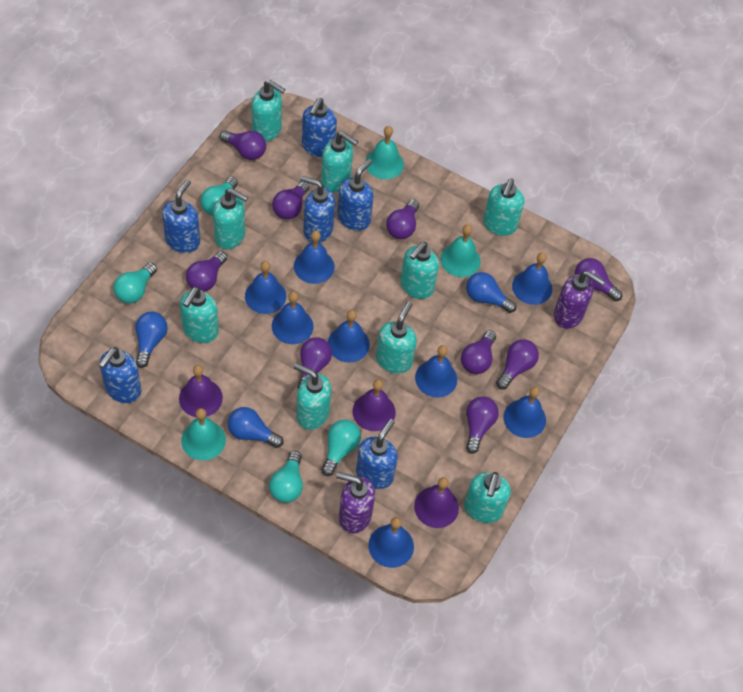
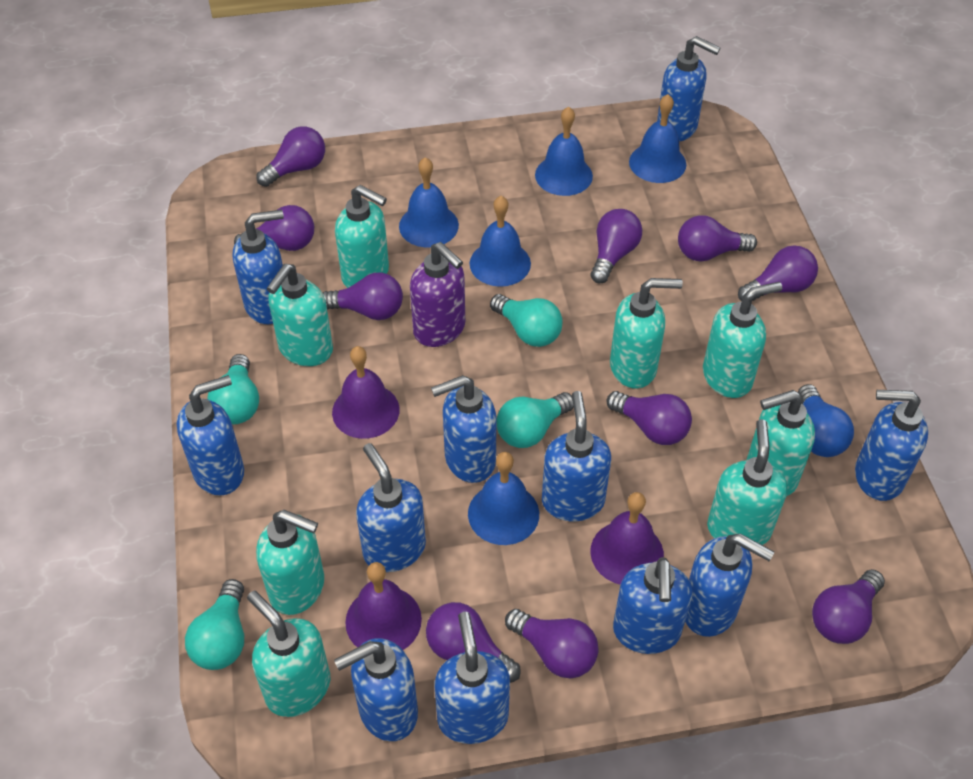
blue bell: 8 -> 5
blue light bulb: 3 -> 1
blue soap dispenser: 6 -> 11
purple light bulb: 9 -> 10
purple soap dispenser: 2 -> 1
turquoise bell: 3 -> 0
turquoise soap dispenser: 9 -> 8

